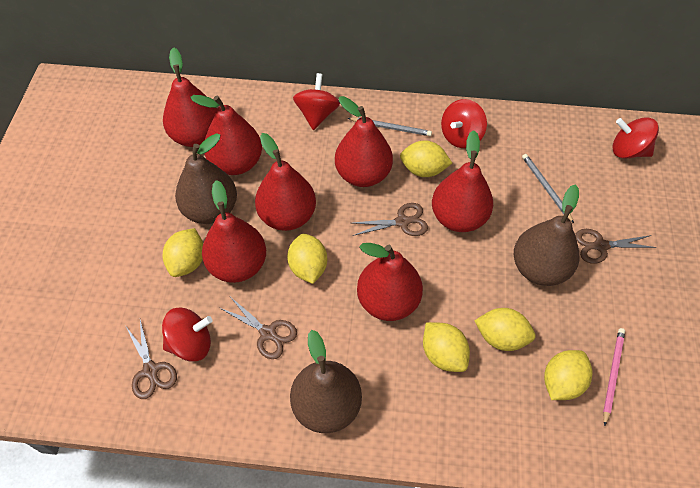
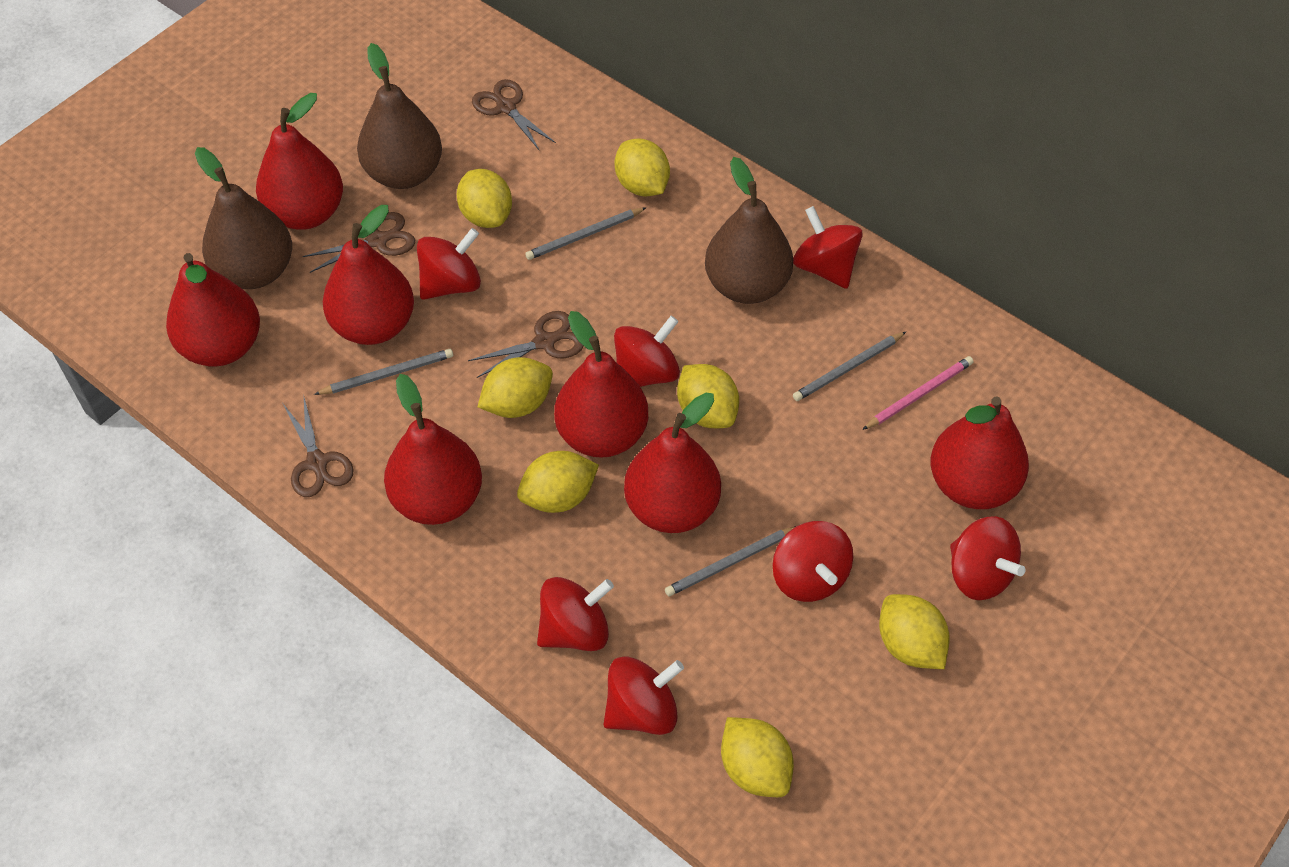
grey pencil: 2 -> 4
red spinning top: 4 -> 7
yellow lemon: 6 -> 7

